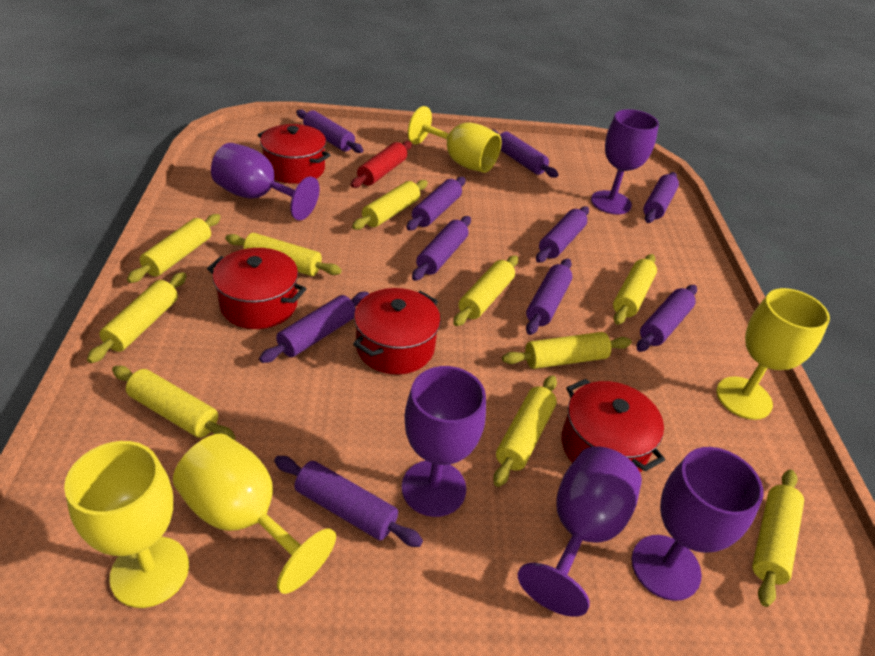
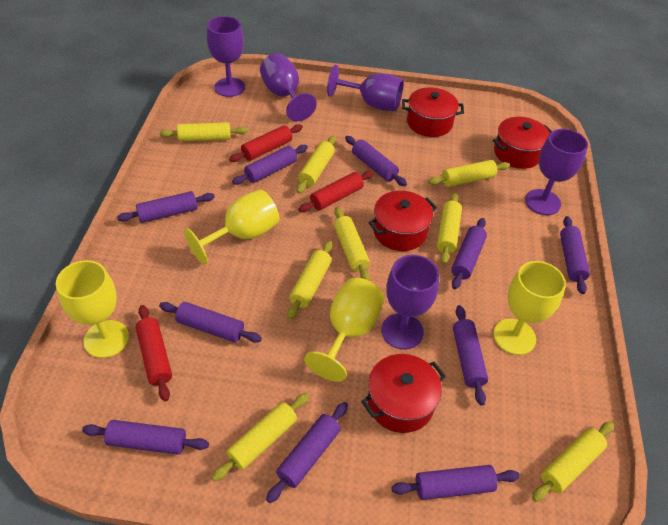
red rolling pin: 1 -> 3
yellow rolling pin: 10 -> 8

